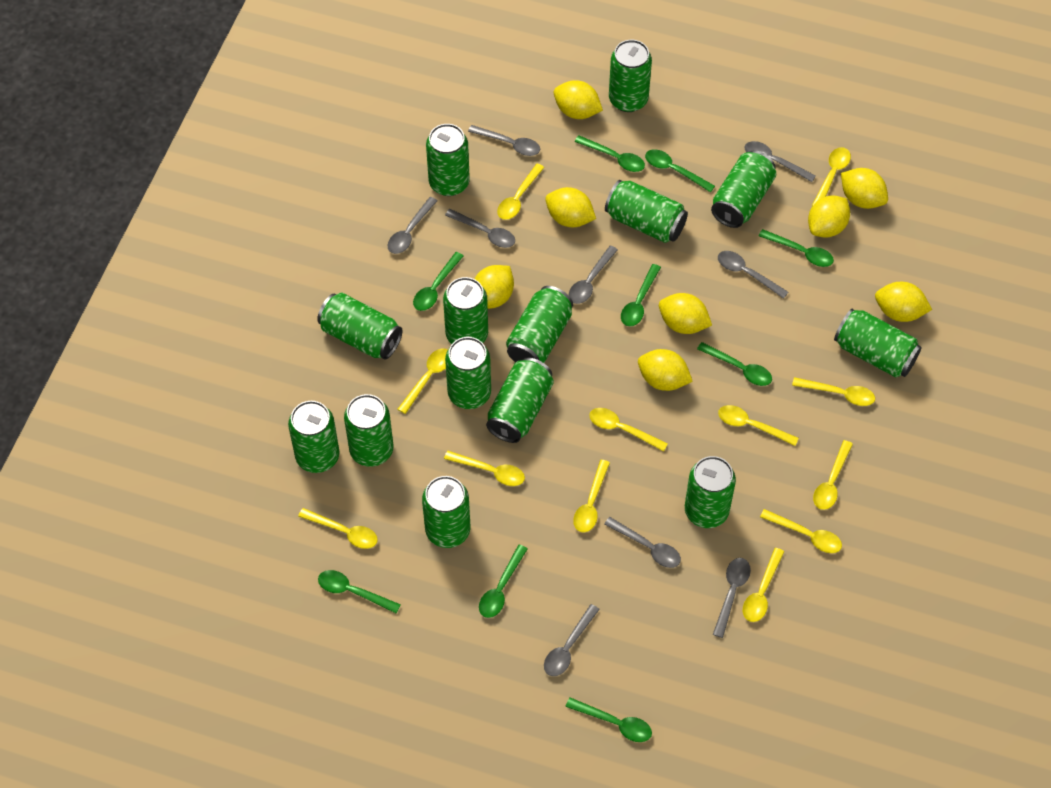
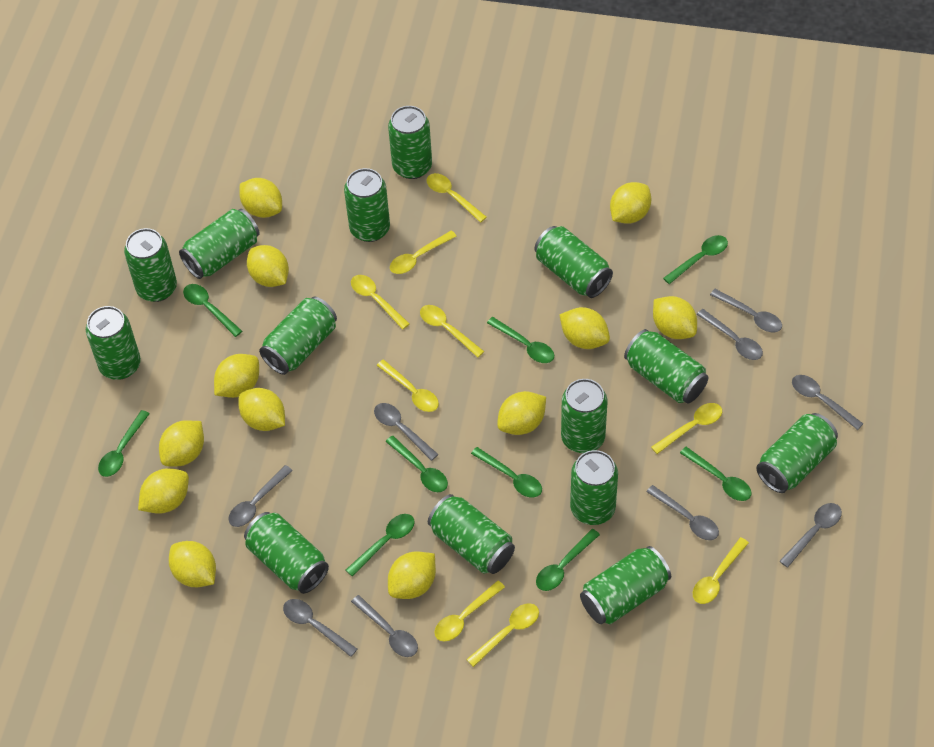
yellow lemon: 8 -> 12
yellow spoon: 12 -> 9

